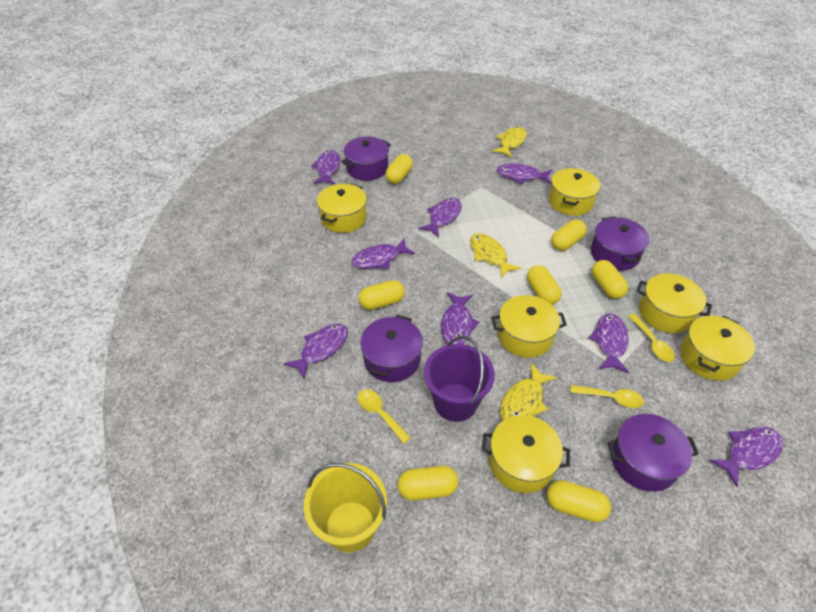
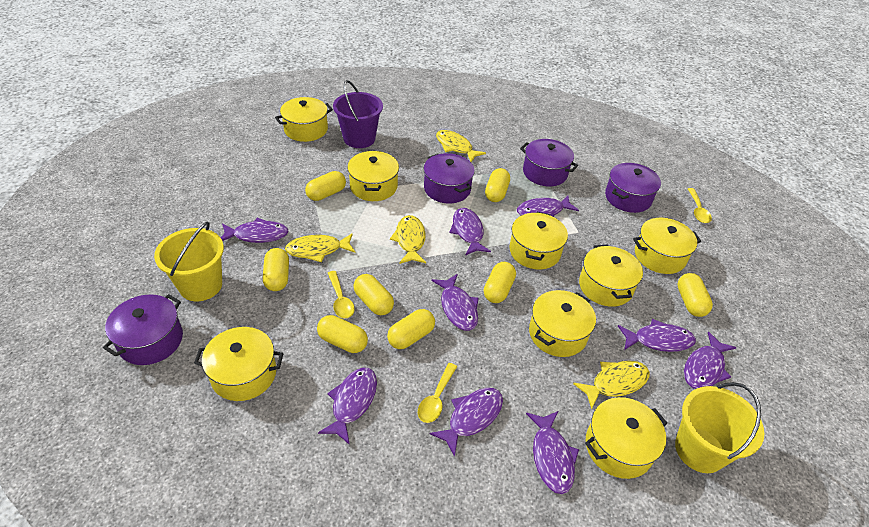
purple fish: 8 -> 9
yellow bucket: 1 -> 2
yellow capsule: 7 -> 8
yellow fish: 3 -> 4
yellow pot: 6 -> 8

